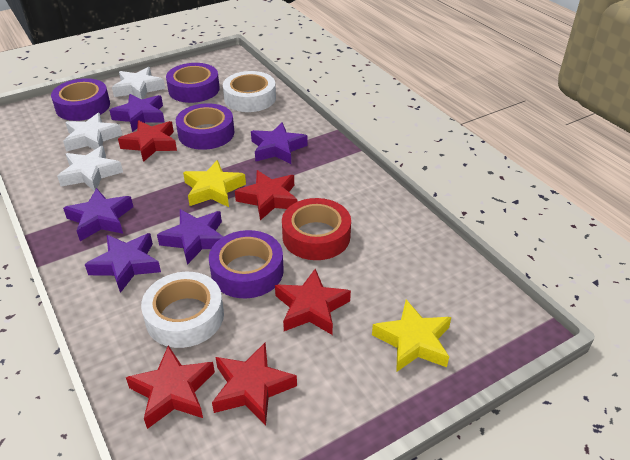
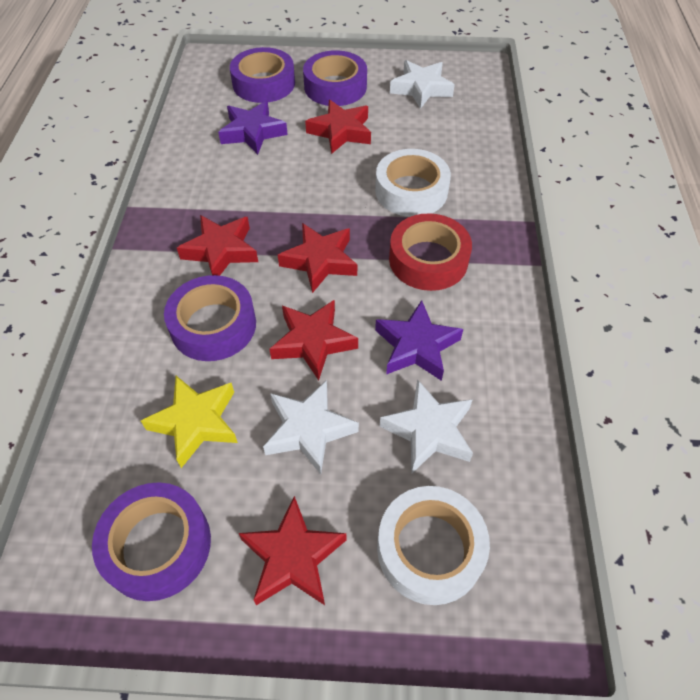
purple star: 5 -> 2
yellow star: 2 -> 1

